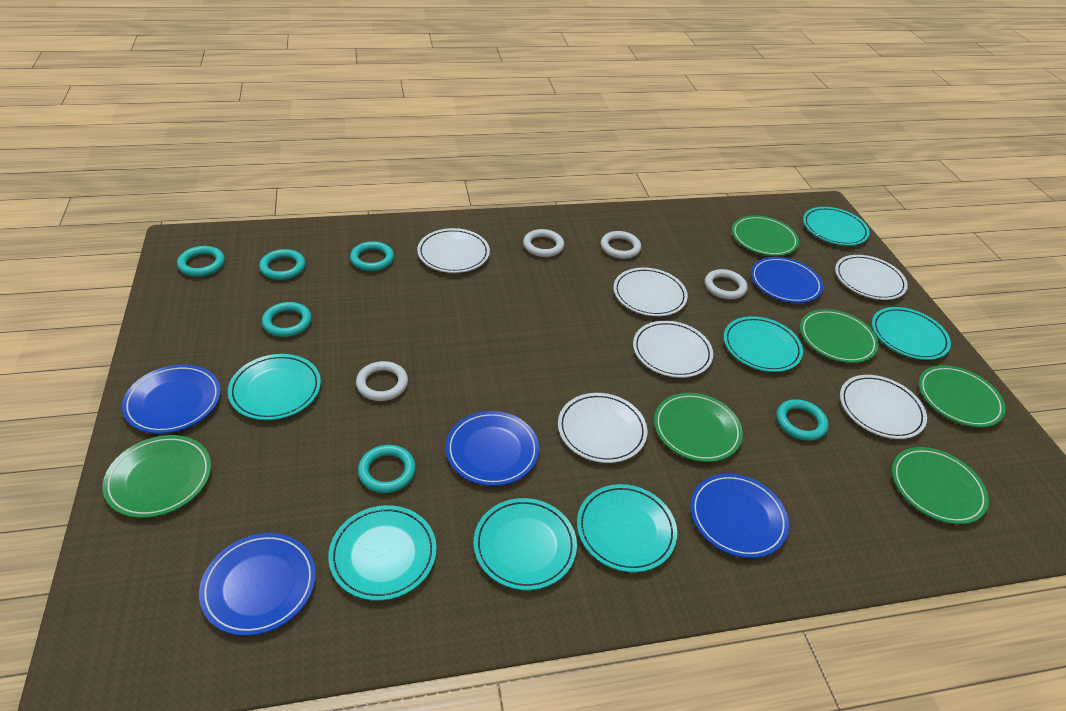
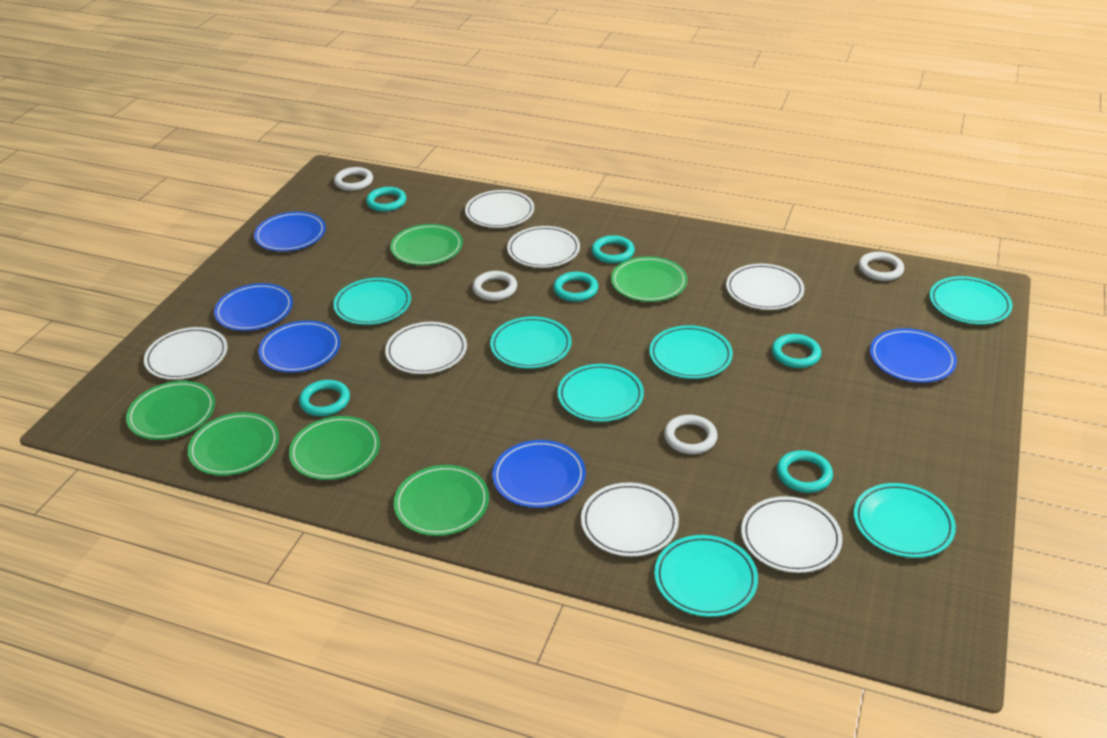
white plate: 6 -> 7

